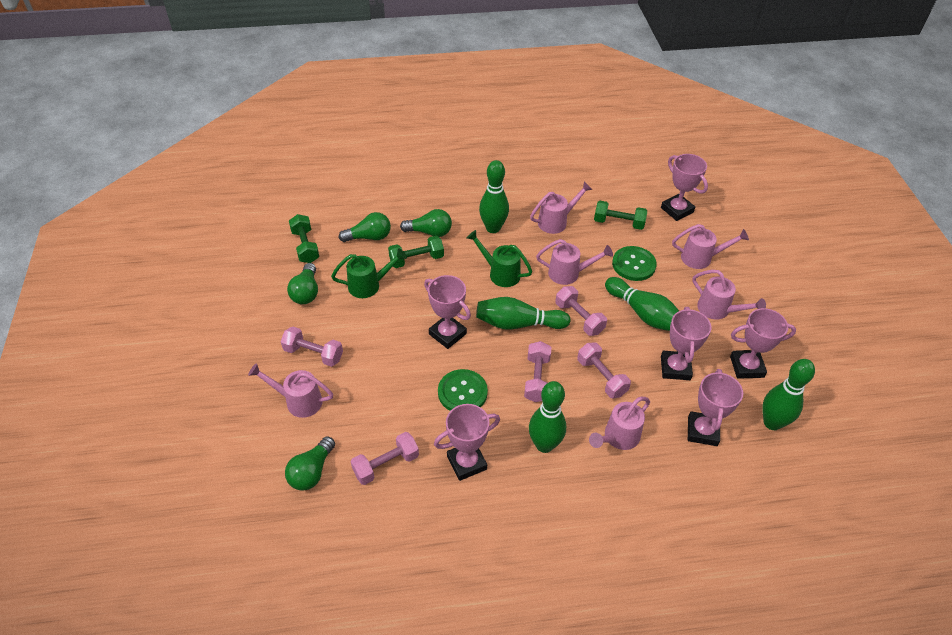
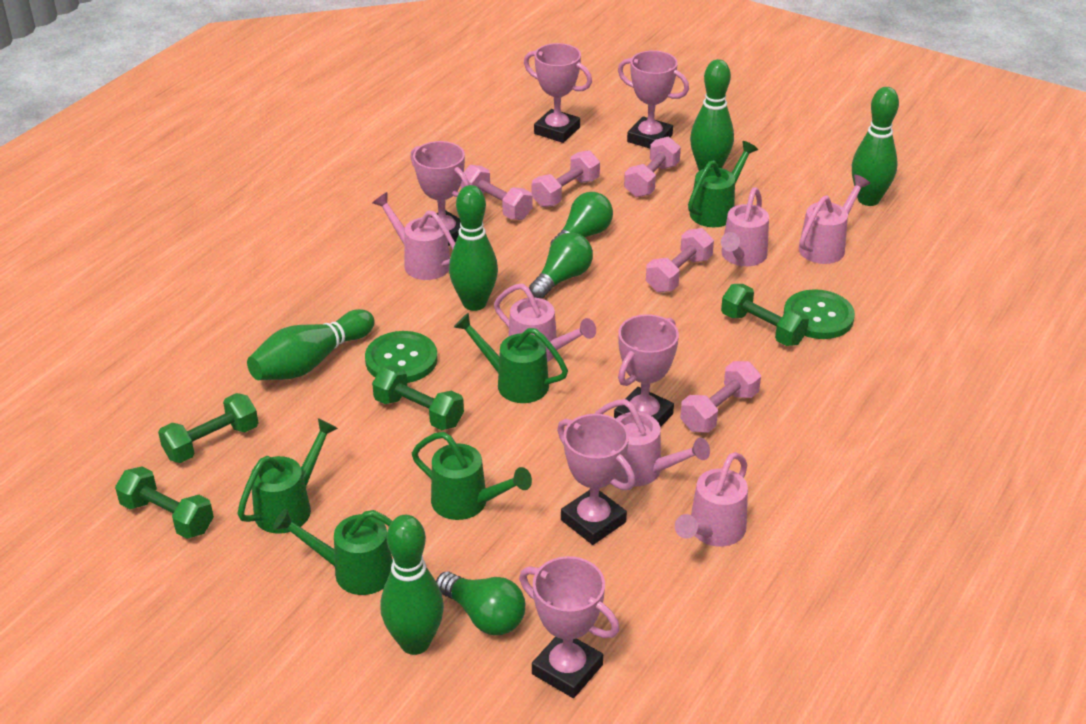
green dumbbell: 3 -> 4
green light bulb: 4 -> 3
green watering can: 2 -> 5

